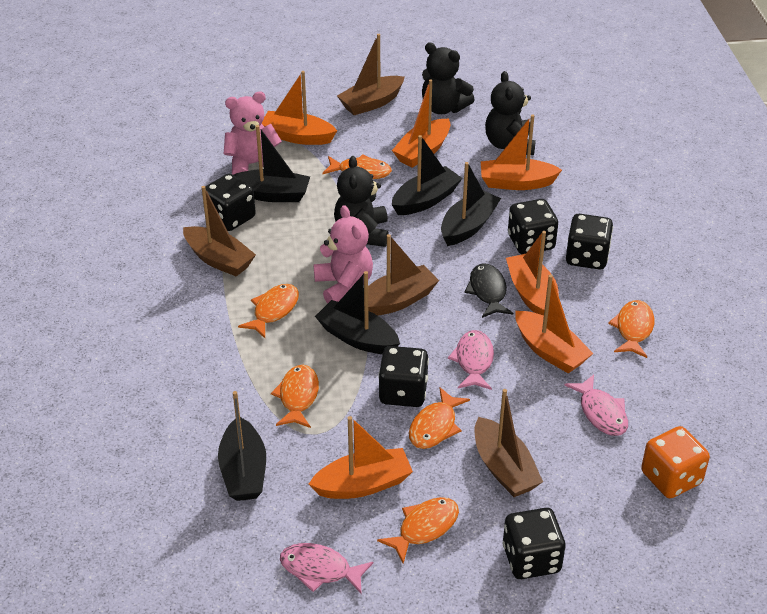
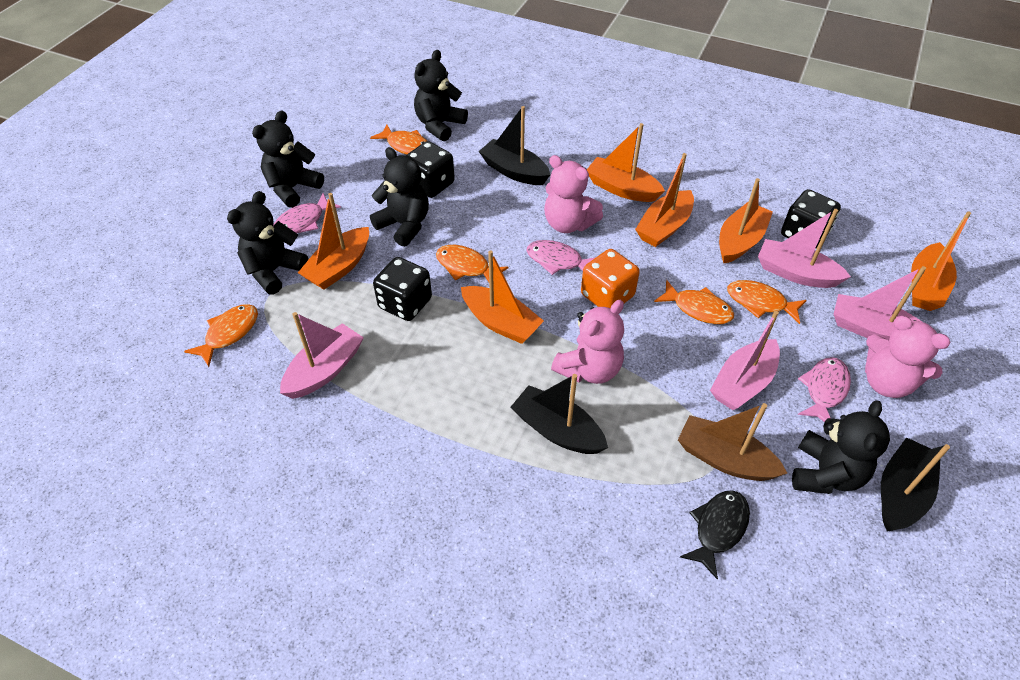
black boat: 5 -> 3
black dice: 5 -> 3
black teddy bear: 3 -> 5
brown boat: 4 -> 1
orange fish: 6 -> 5
pink boat: 0 -> 4
pink teddy bear: 2 -> 3

